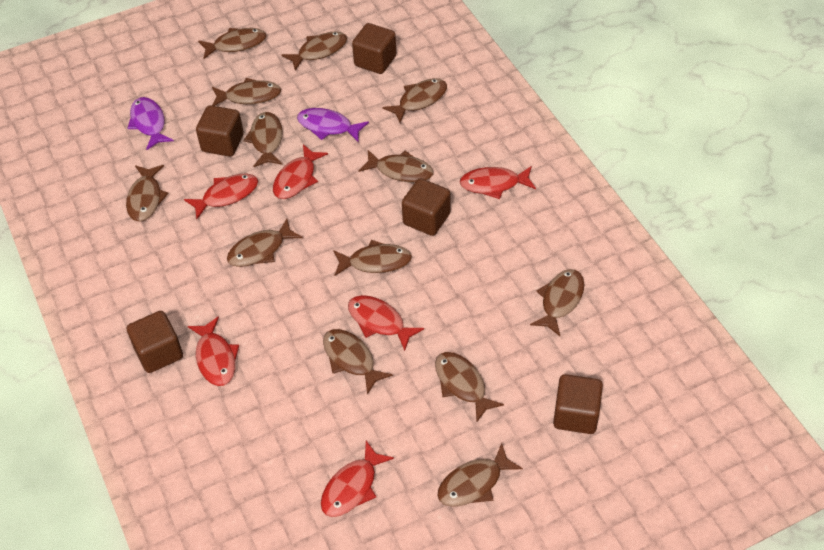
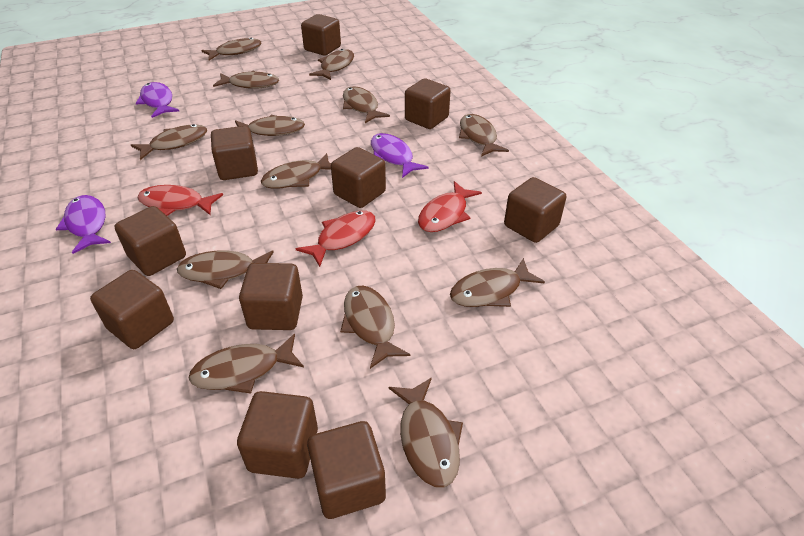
brown cube: 5 -> 10
purple fish: 2 -> 3
red fish: 6 -> 3

